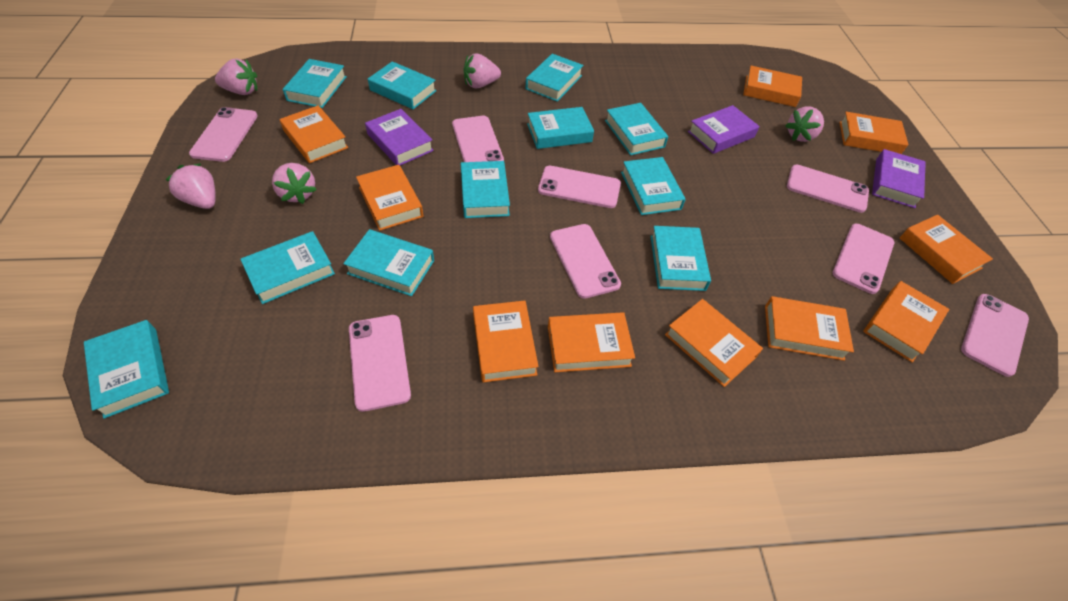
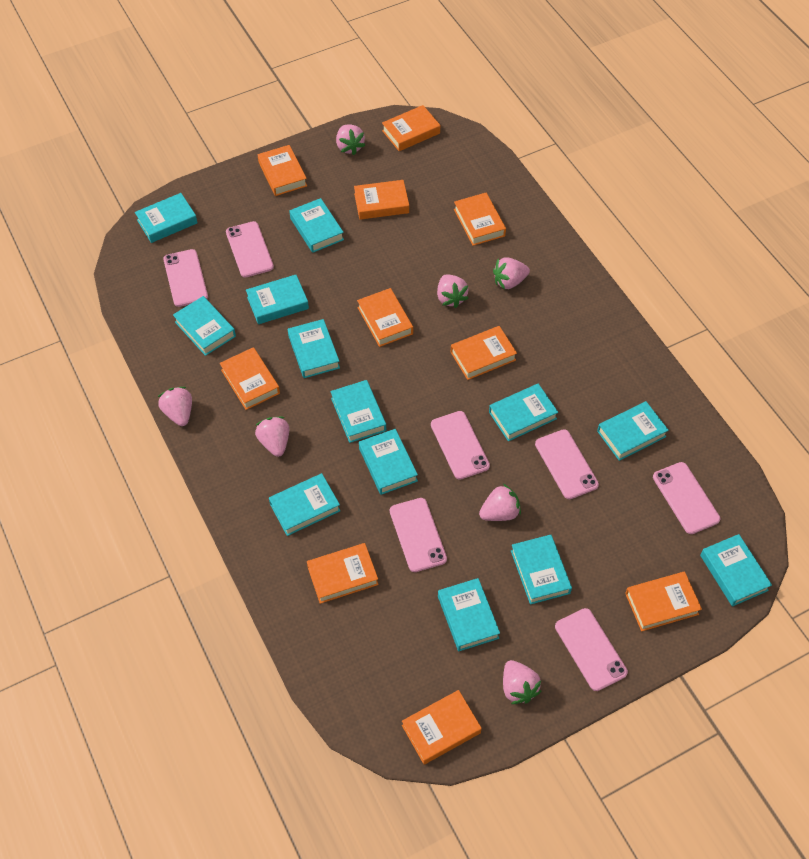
pink phone: 8 -> 7
pink strawberry: 5 -> 7
purple book: 3 -> 0
turquoise book: 11 -> 13

